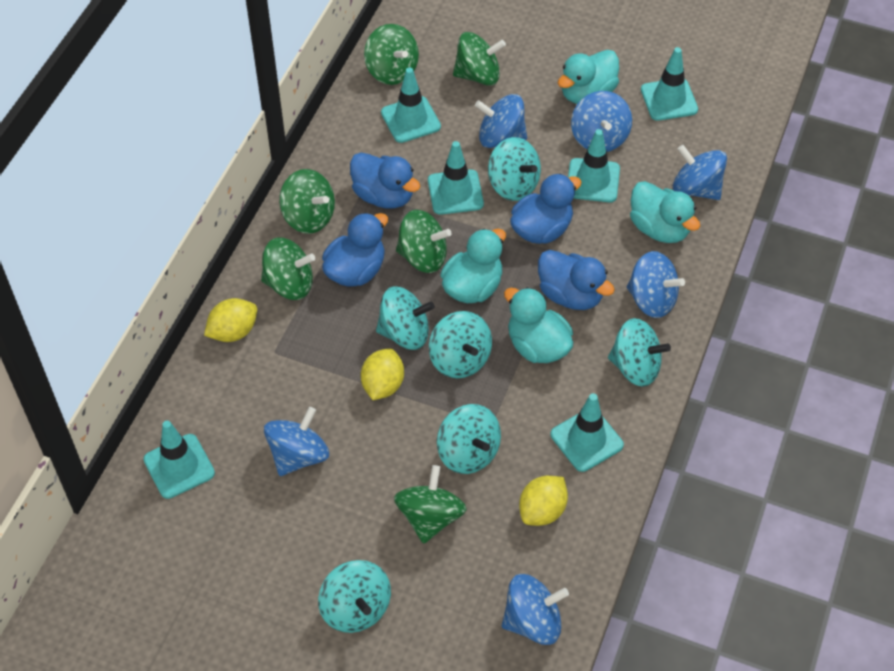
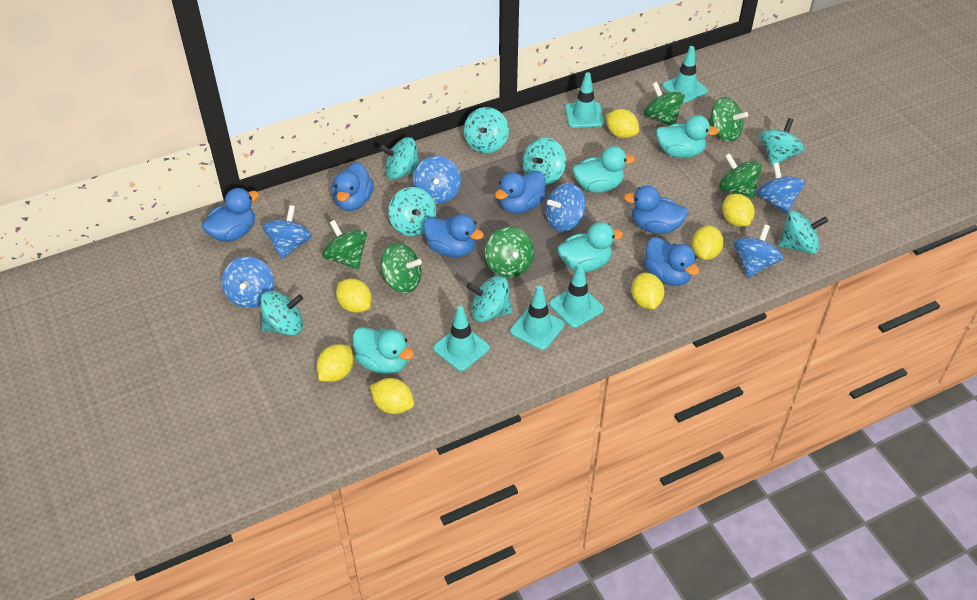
blue duck: 4 -> 6
turquoise spinning top: 6 -> 8
turquoise traffic cone: 6 -> 5
yellow lemon: 3 -> 7

